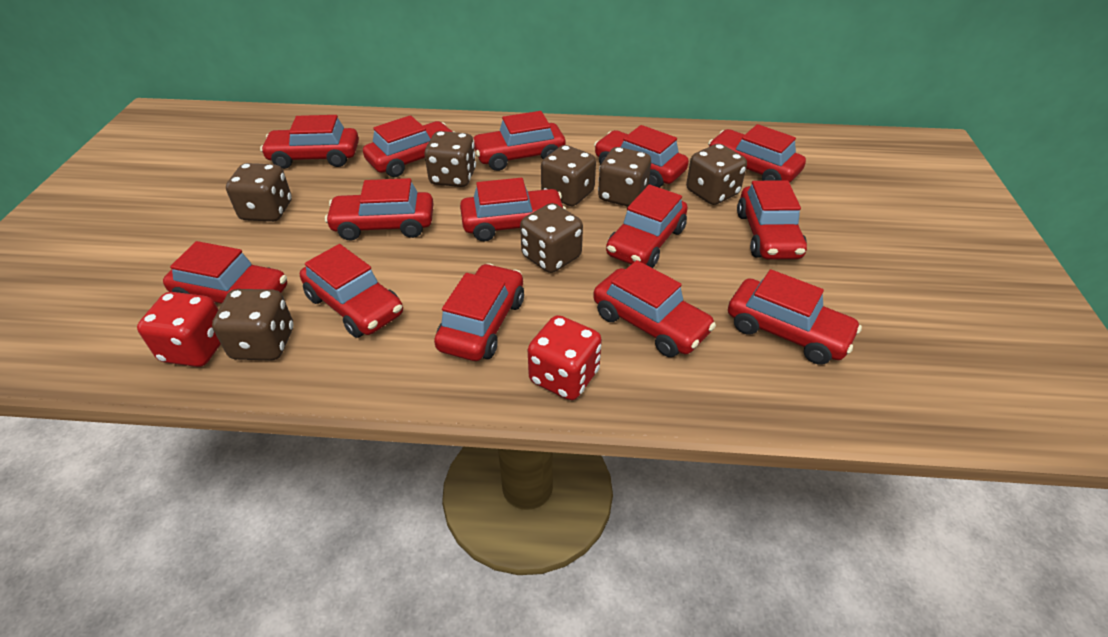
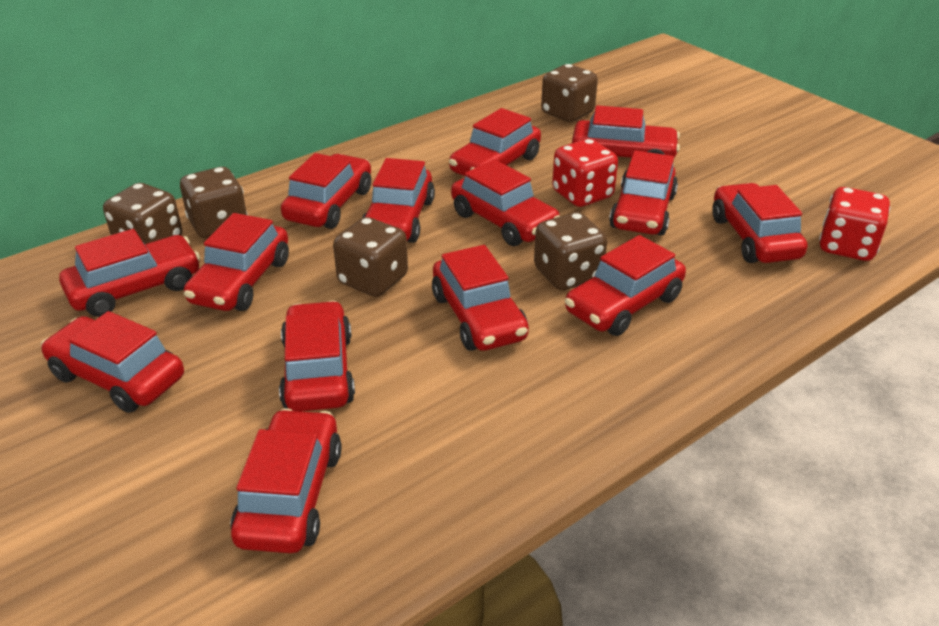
brown dice: 7 -> 5

